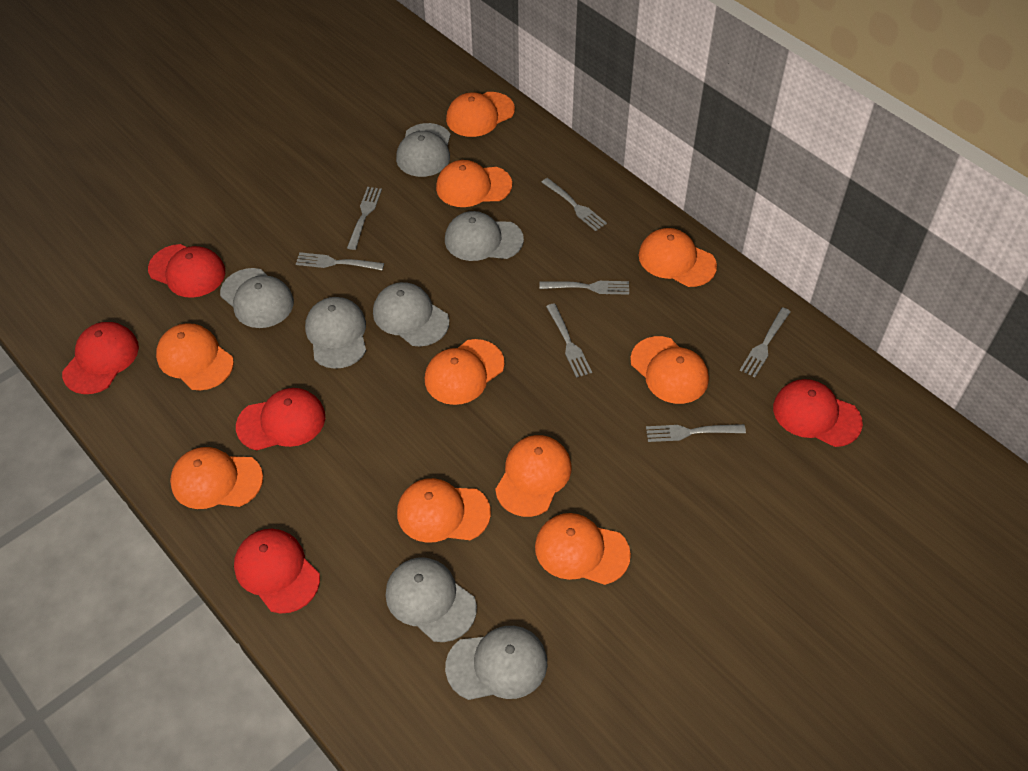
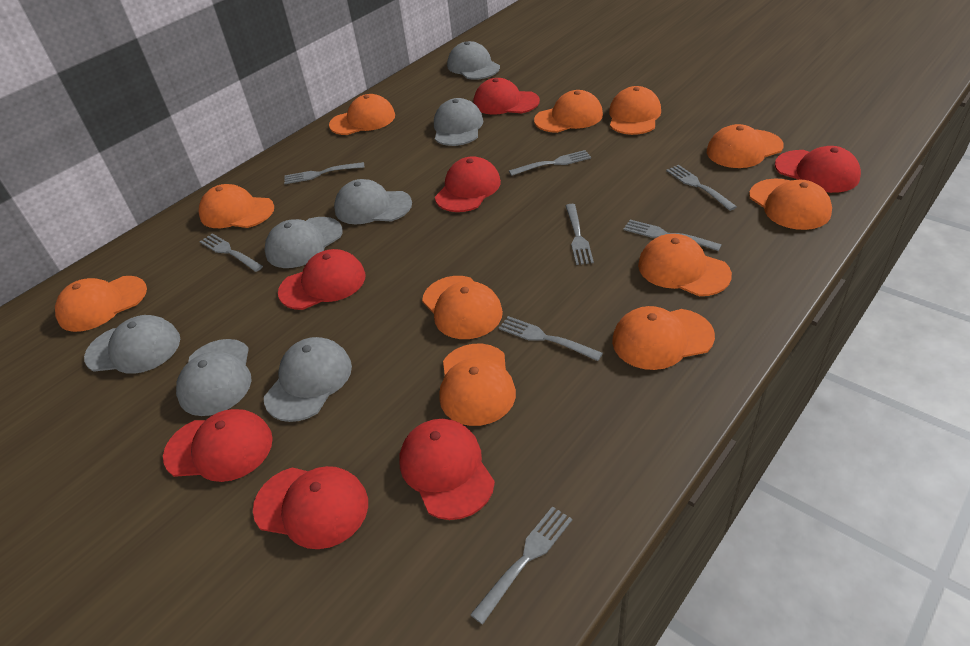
grey fork: 7 -> 8
orange cap: 10 -> 11
red cap: 5 -> 7

